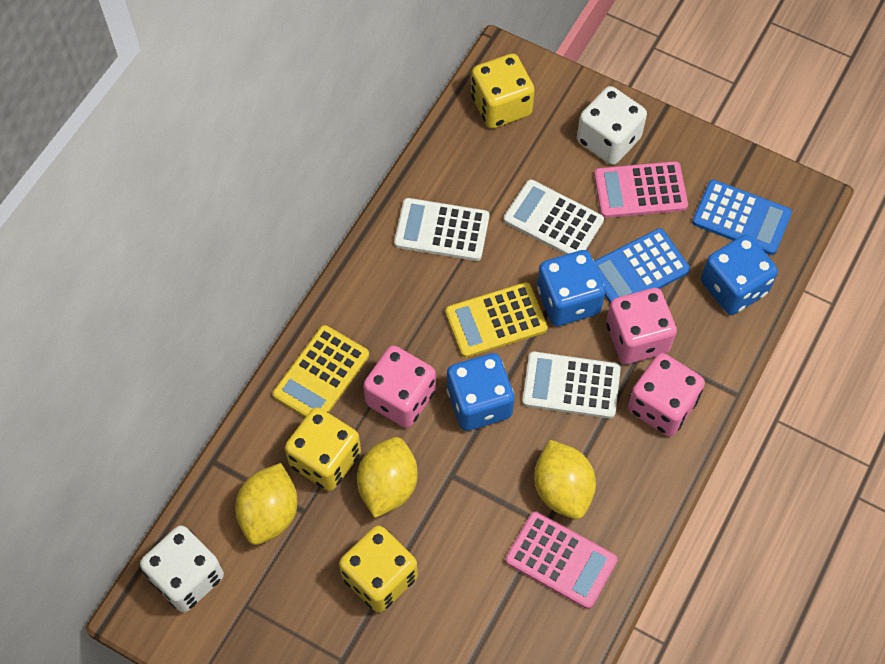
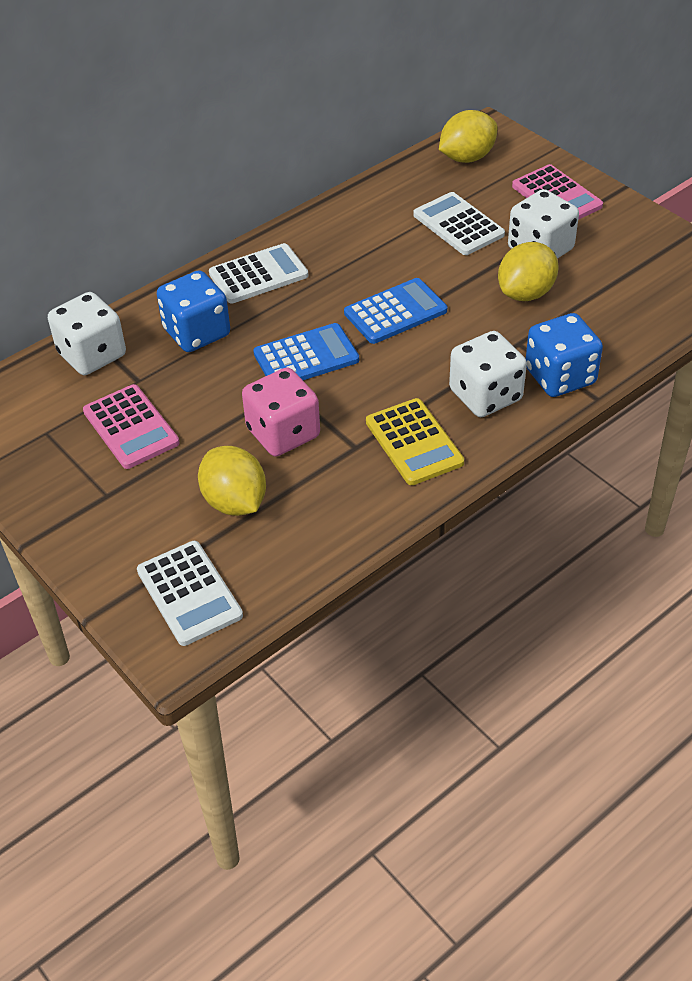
blue dice: 3 -> 2
pink dice: 3 -> 1
white dice: 2 -> 3
yellow calculator: 2 -> 1
yellow dice: 3 -> 0

